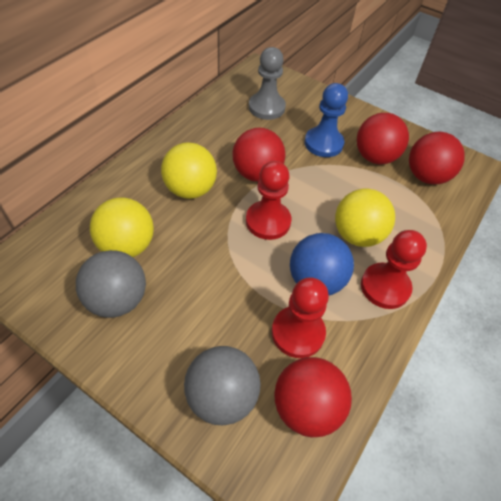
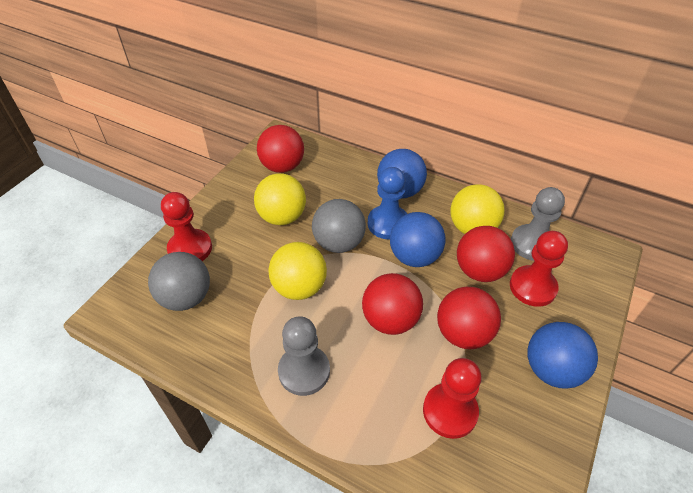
blue ball: 1 -> 3
grey pawn: 1 -> 2

